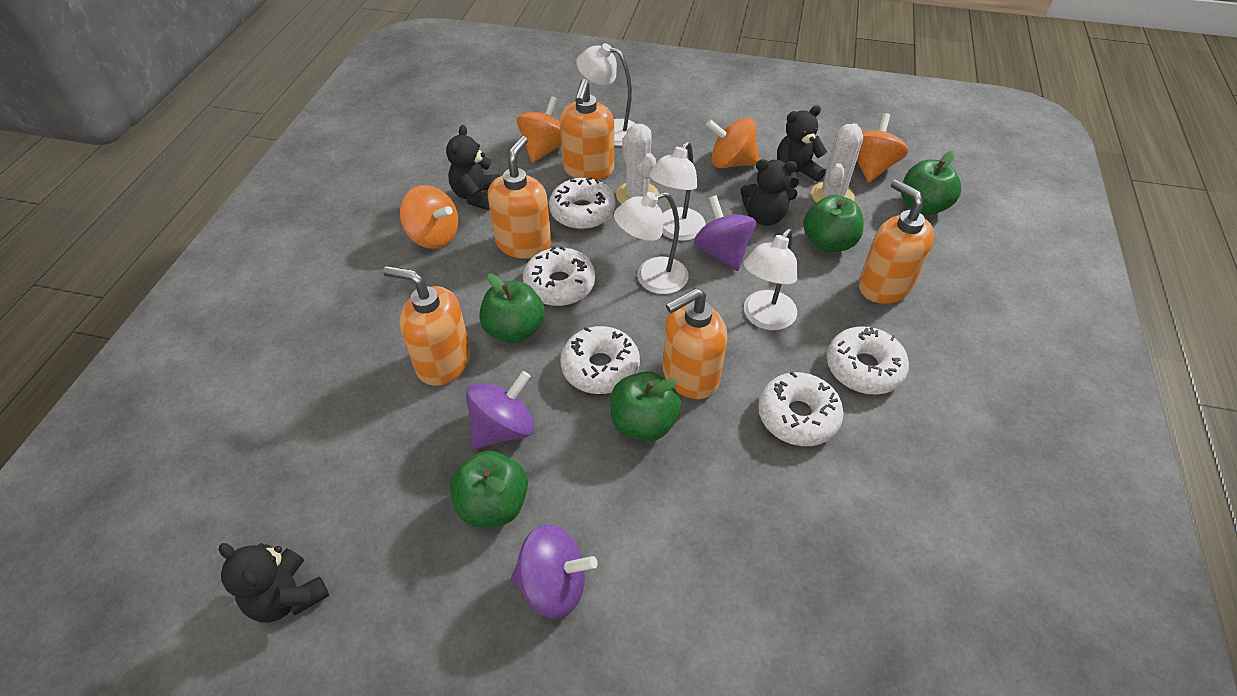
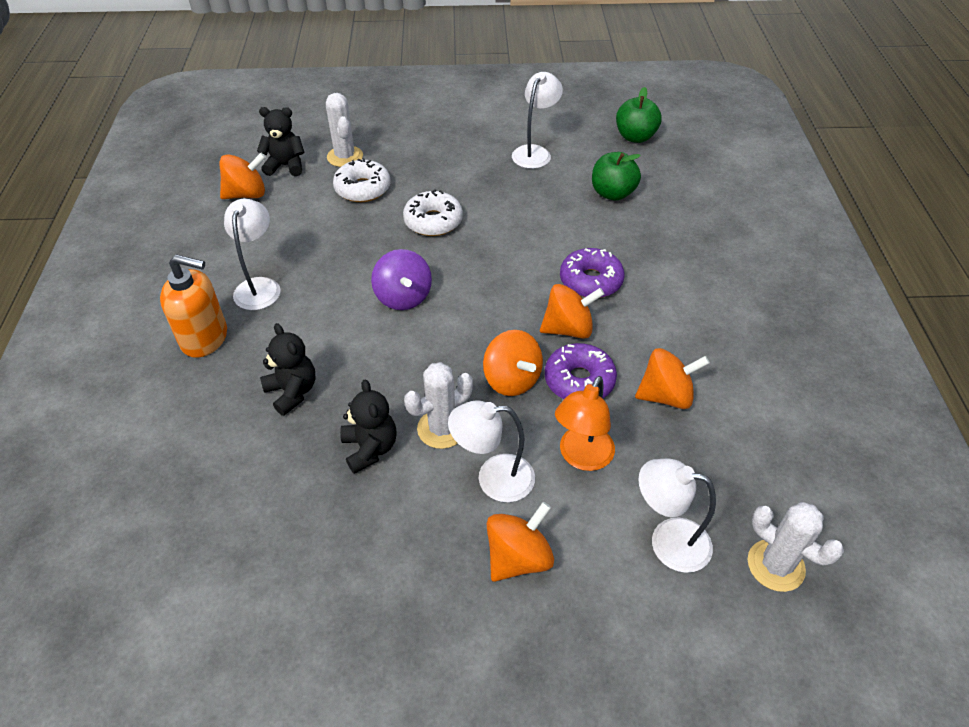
black teddy bear: 4 -> 3
green apple: 5 -> 2
orange lamp: 0 -> 1
orange soap dispenser: 5 -> 1
orange spinning top: 4 -> 5
purple donut: 0 -> 2
purple spinning top: 3 -> 1
white cactus: 2 -> 3
white donut: 5 -> 2

